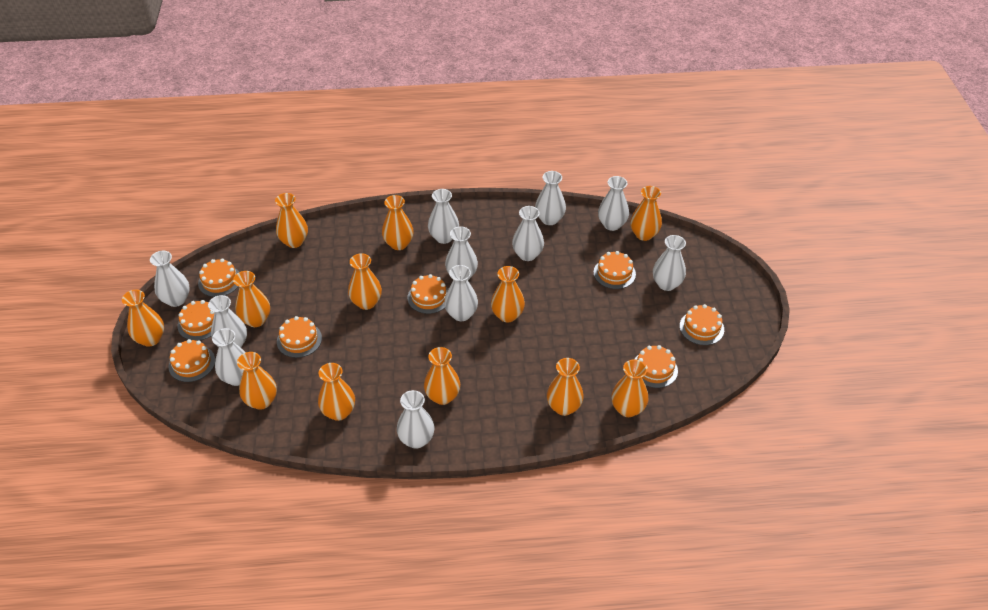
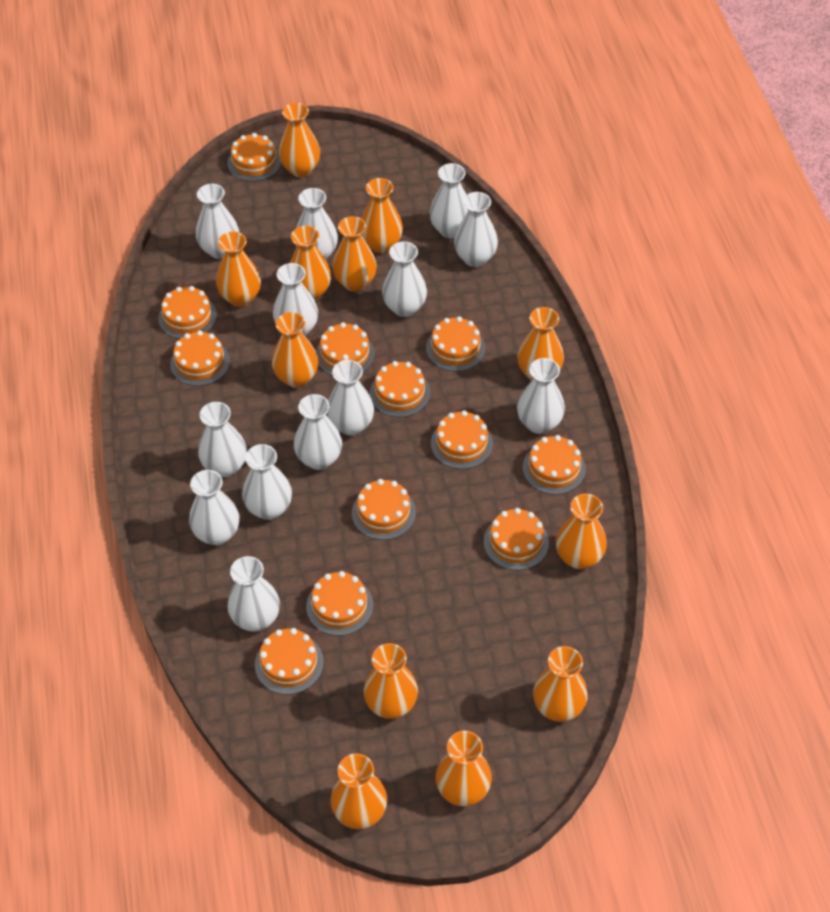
orange cake: 8 -> 12
white vase: 11 -> 13

